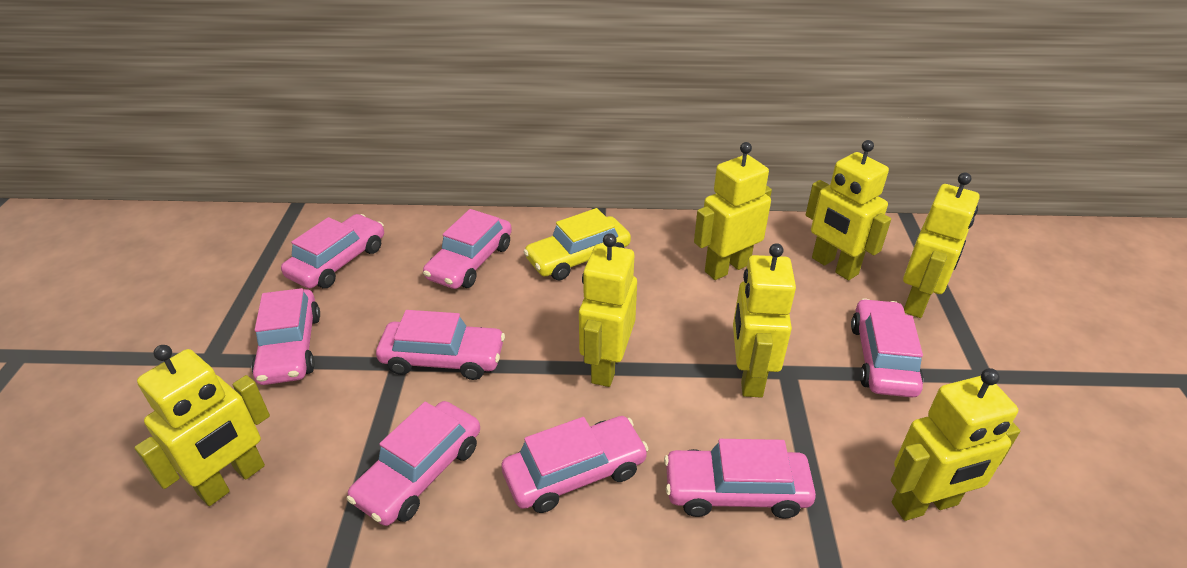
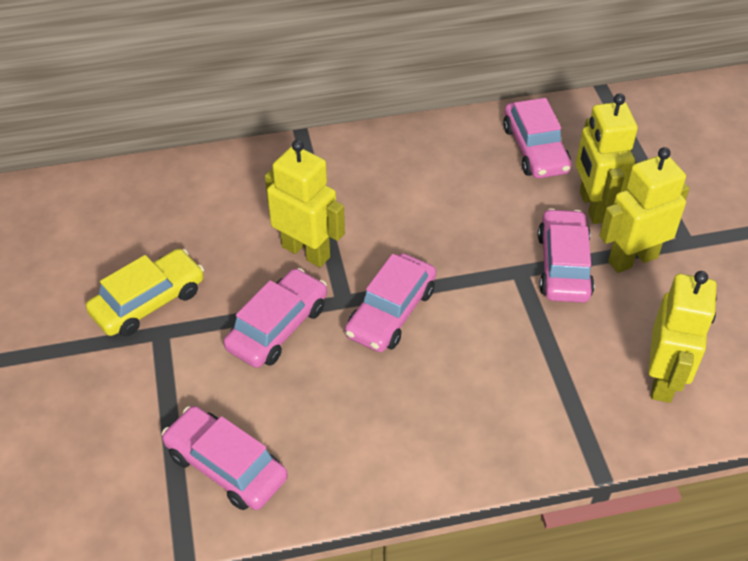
pink car: 8 -> 5
yellow robot: 7 -> 4

